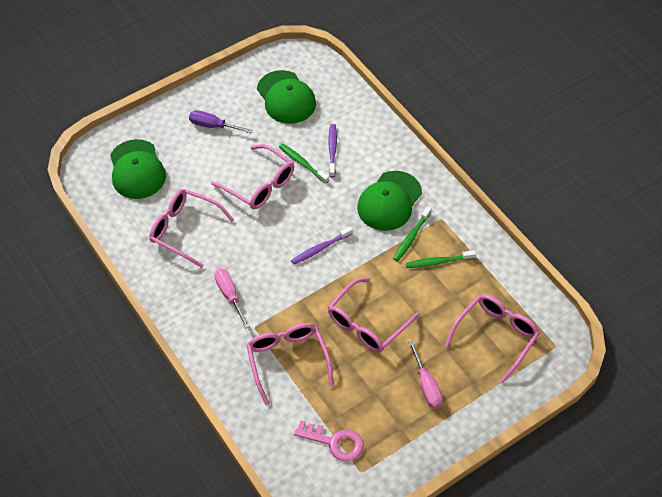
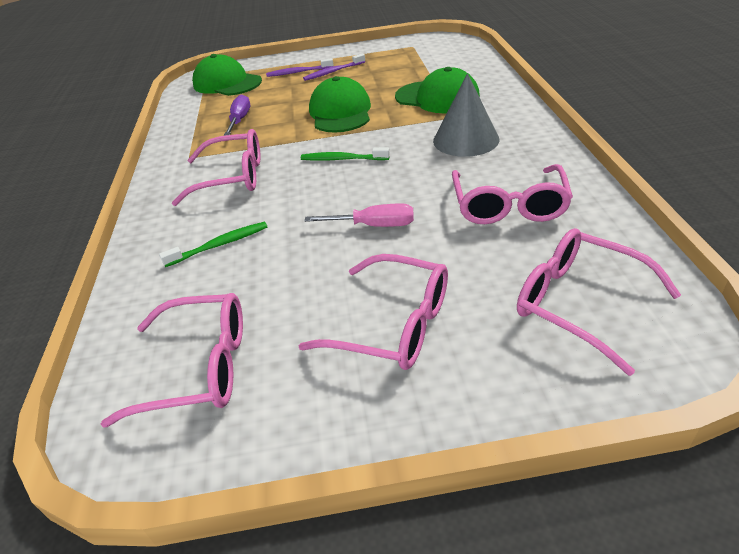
green toothbrush: 3 -> 2
grey cone: 0 -> 1
pink key: 1 -> 0
pink screwdriver: 2 -> 1

